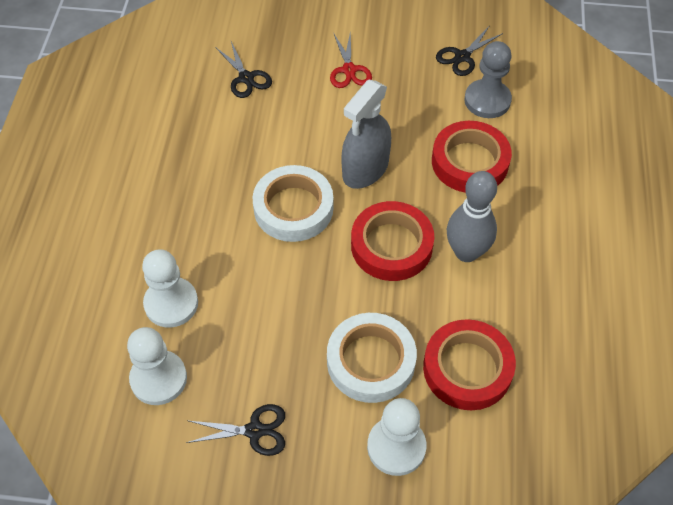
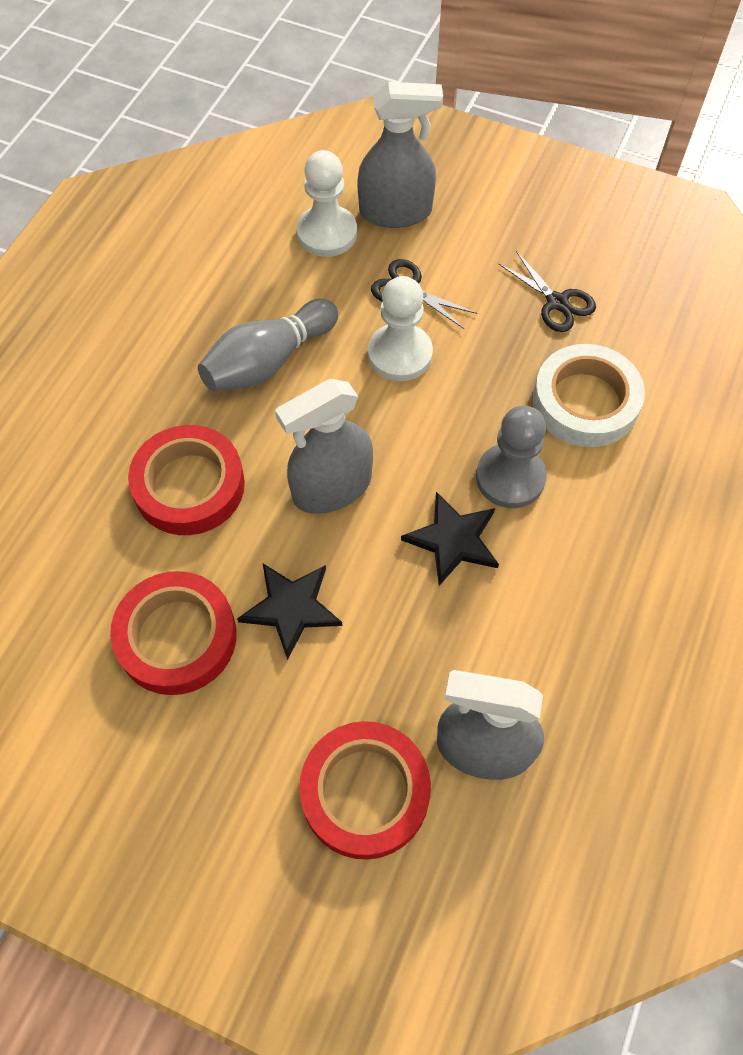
black scissors: 3 -> 2
black star: 0 -> 2
grey spray bottle: 1 -> 3
red scissors: 1 -> 0
white pawn: 3 -> 2
white tape: 2 -> 1

